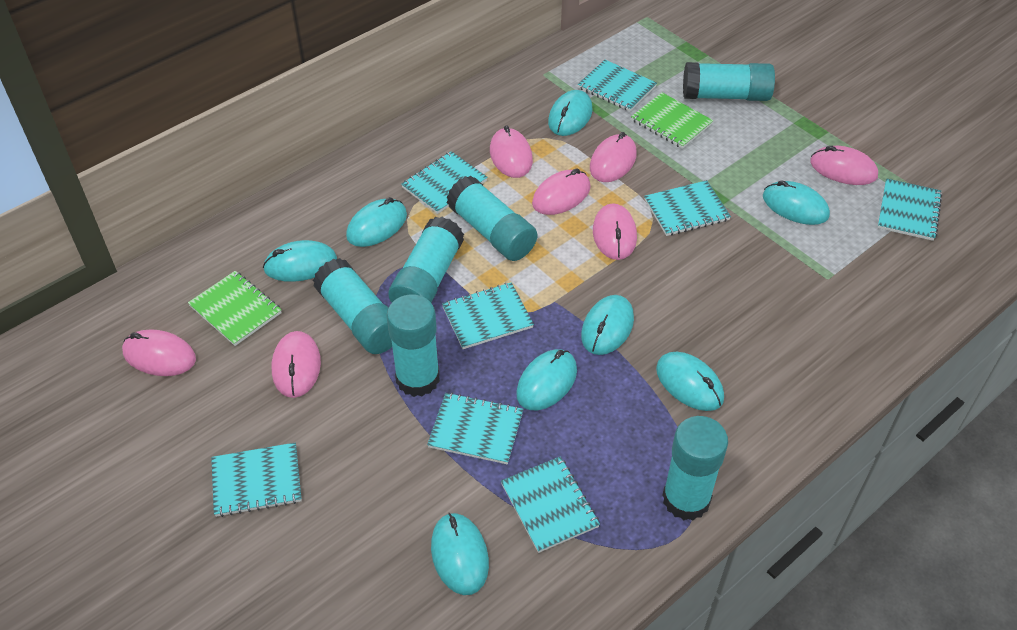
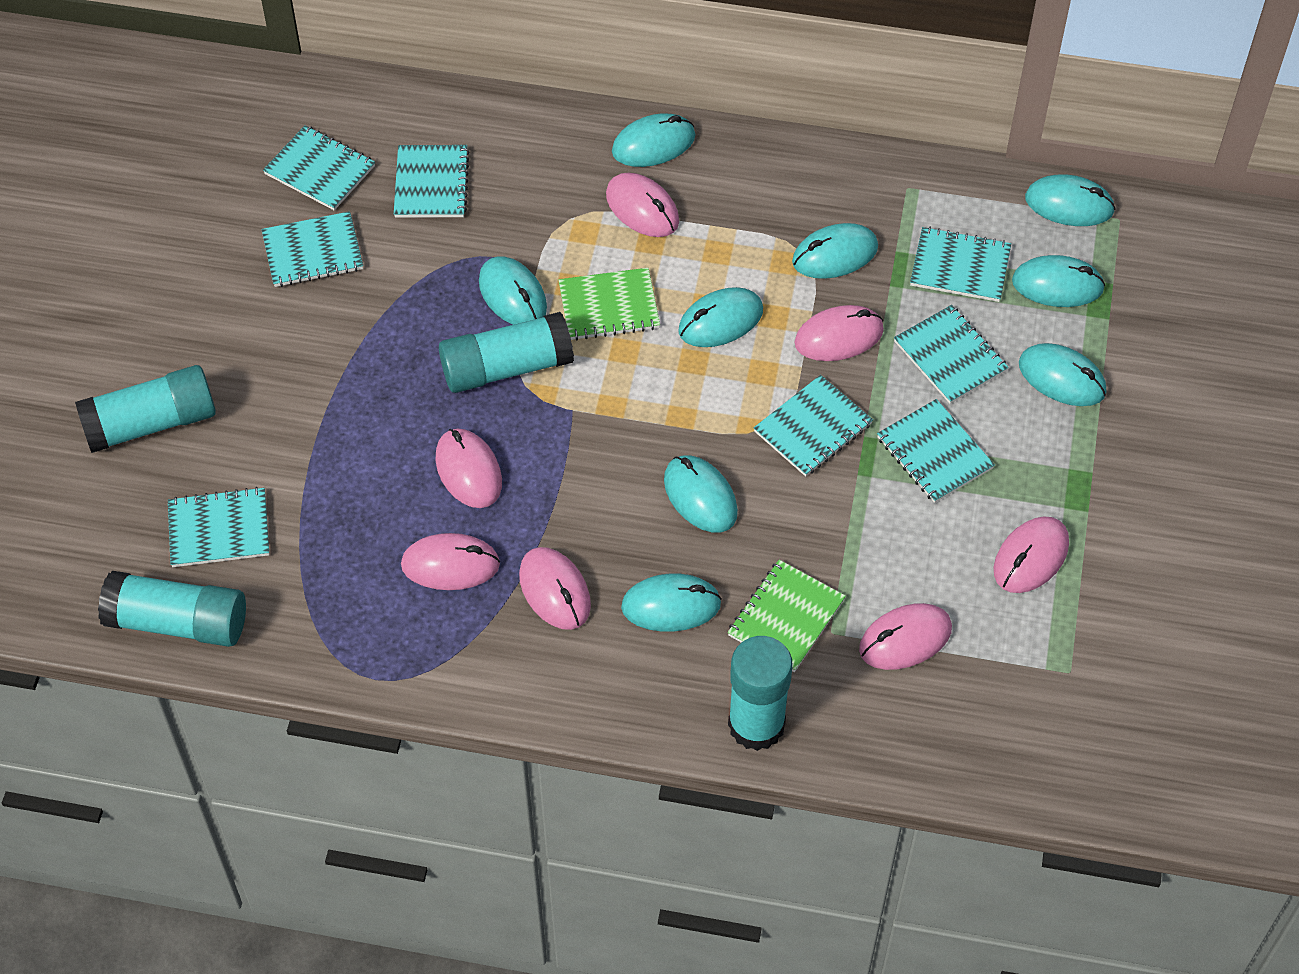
turquoise glue stick: 6 -> 4
turquoise mouse: 8 -> 9

